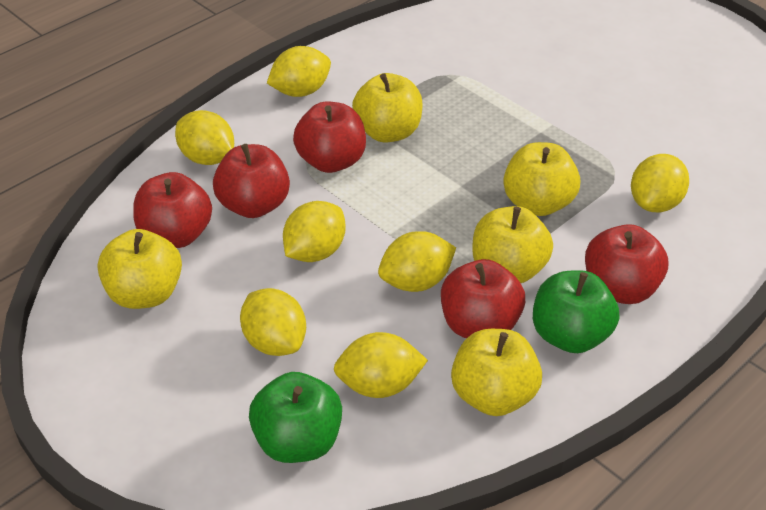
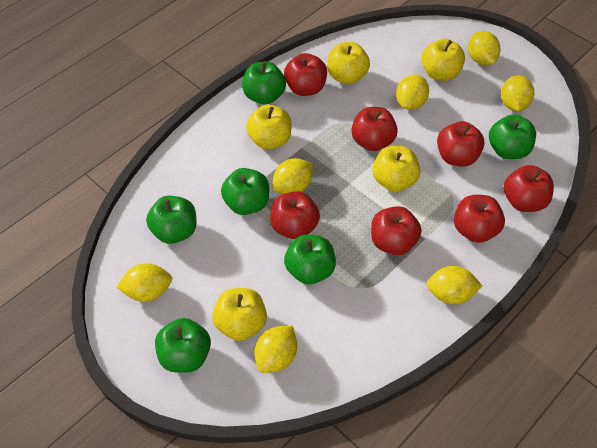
green apple: 2 -> 6
red apple: 5 -> 7

